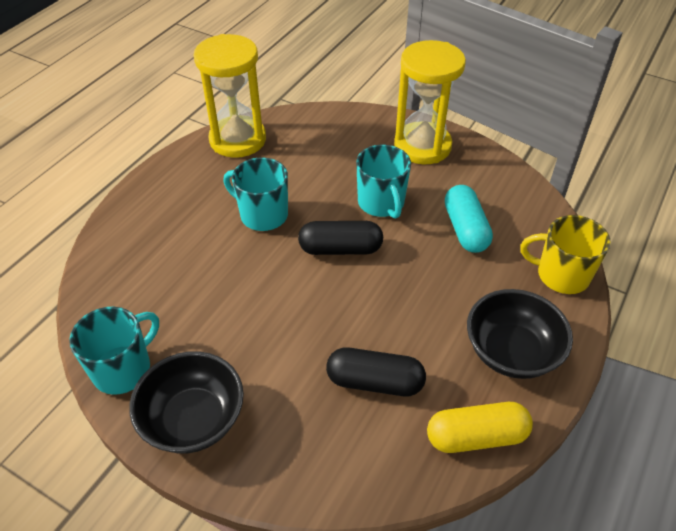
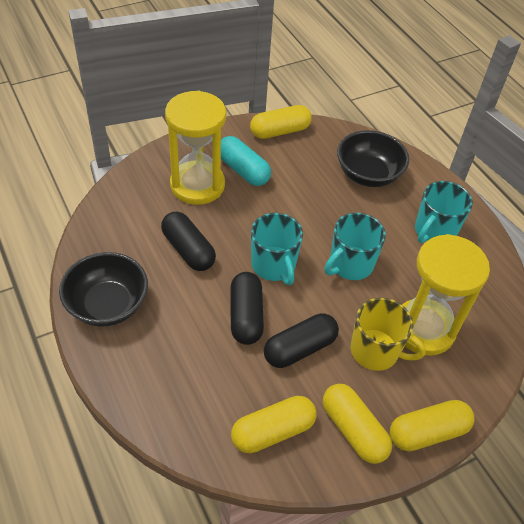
black capsule: 2 -> 3
yellow capsule: 1 -> 4

